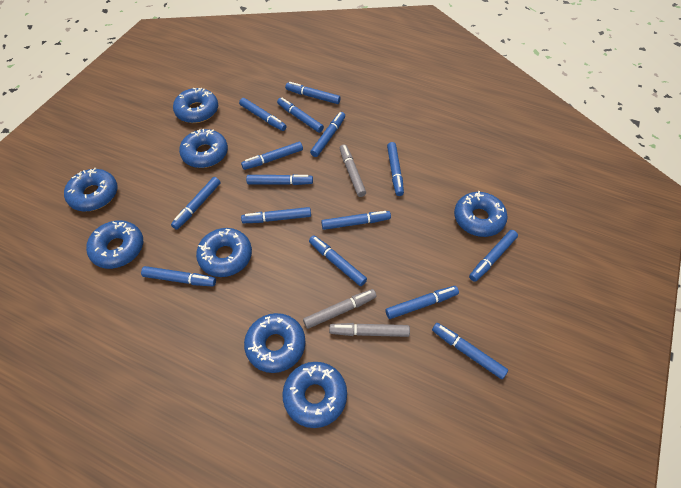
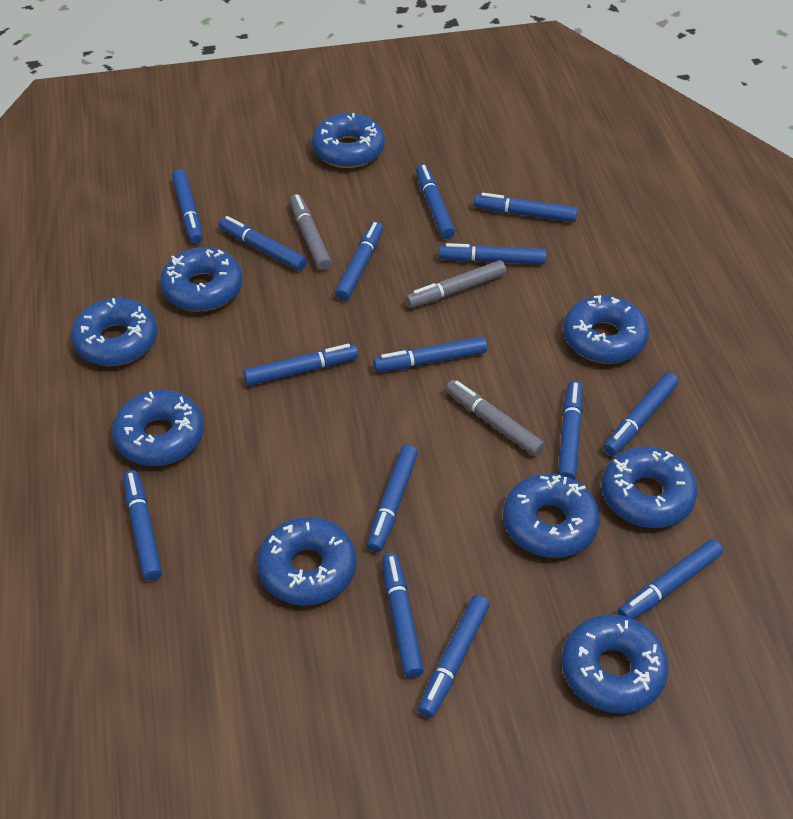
blue donut: 8 -> 9

